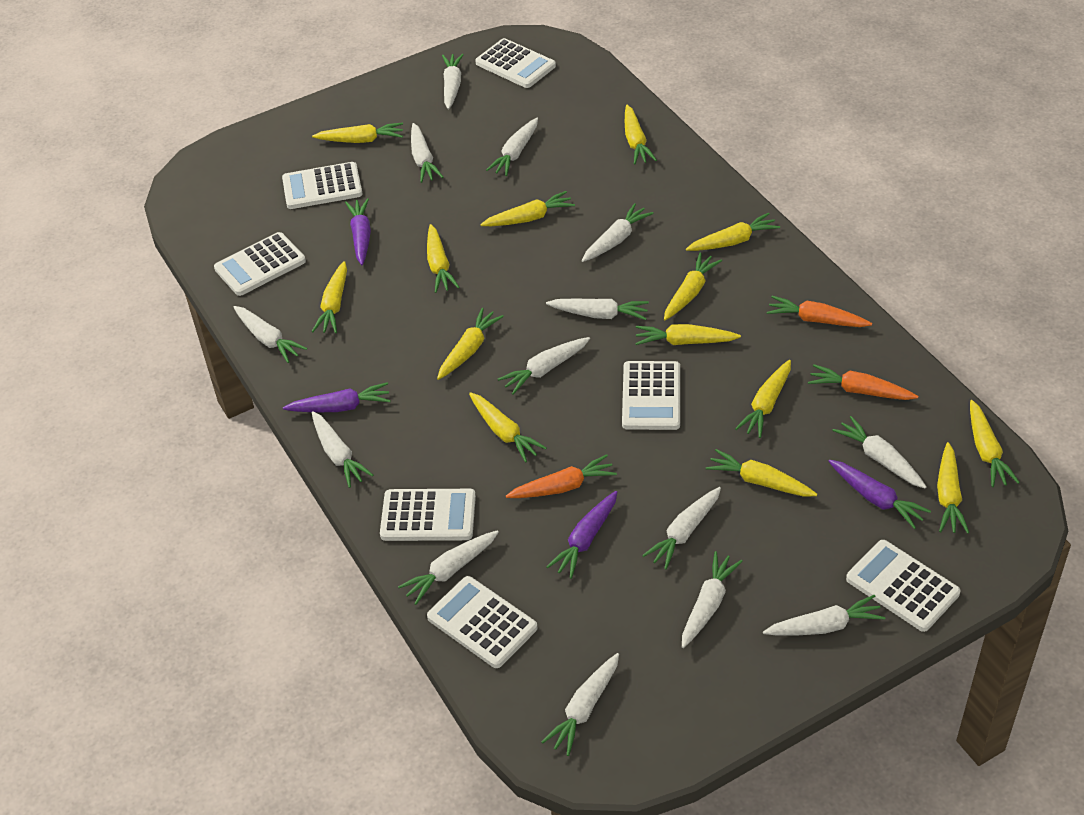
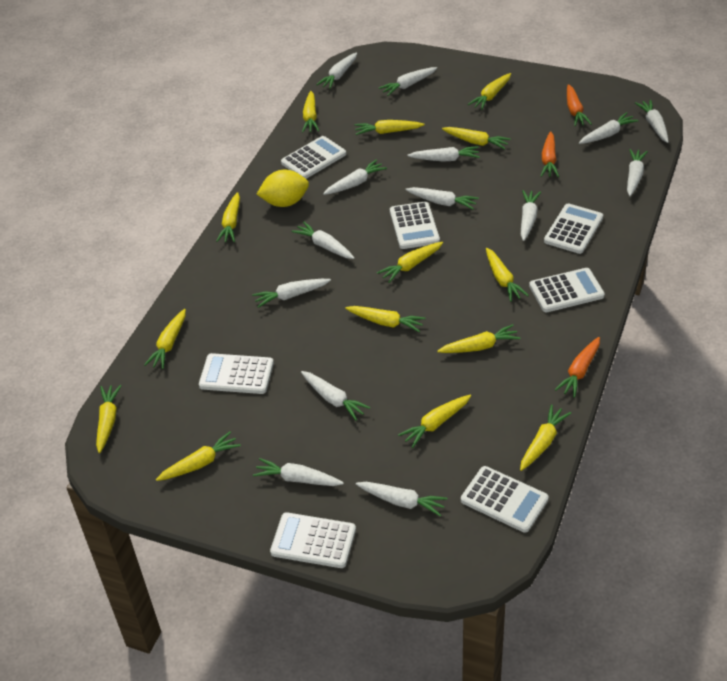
purple carrot: 4 -> 0
yellow lemon: 0 -> 1

